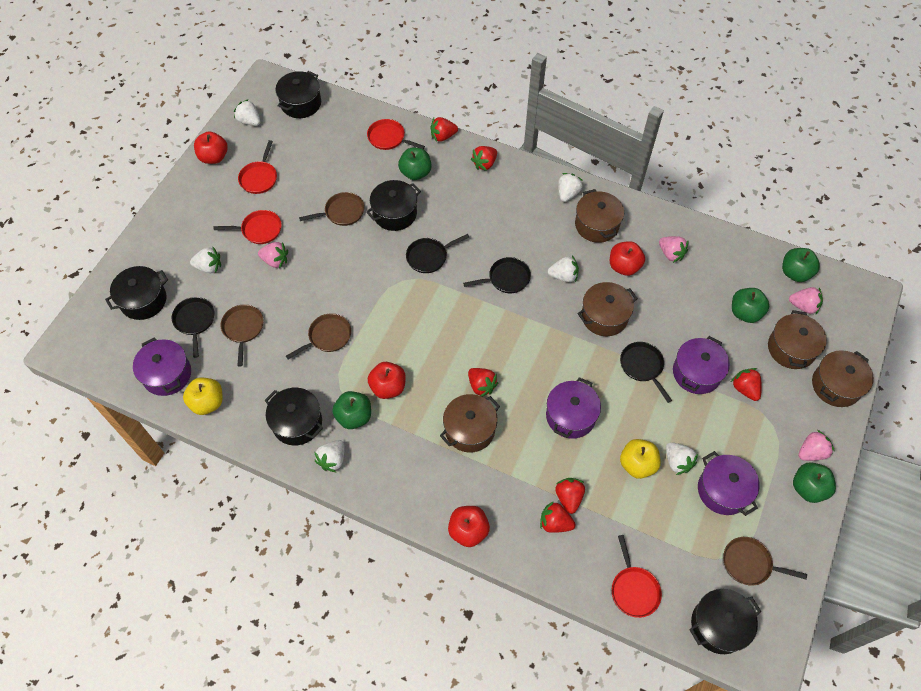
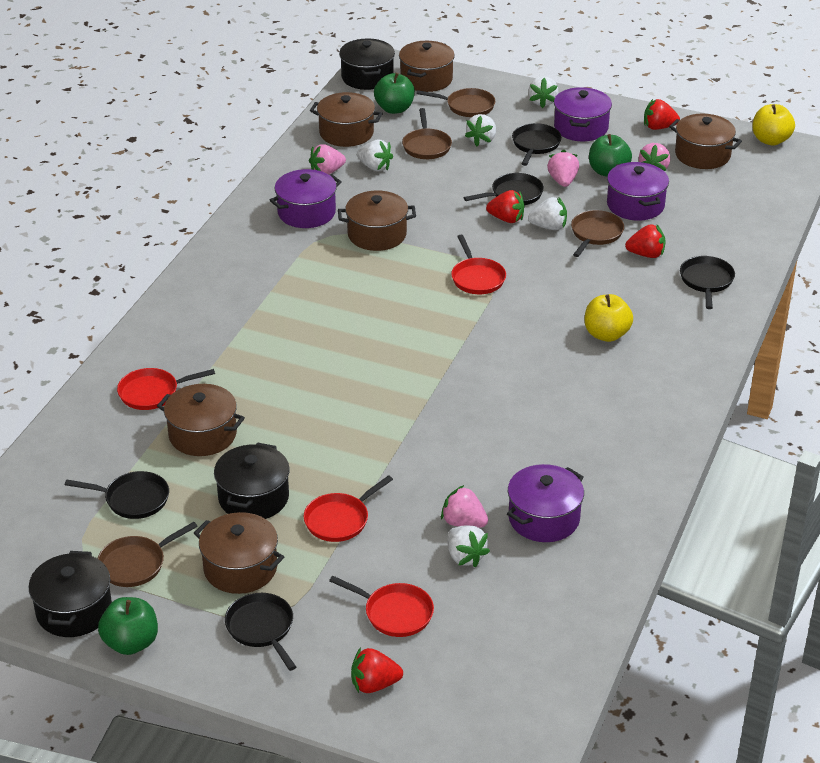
black pan: 4 -> 5
black pot: 5 -> 3
brown pot: 5 -> 6
green apple: 5 -> 3
red apple: 4 -> 0
red strawberry: 6 -> 4
white strawberry: 6 -> 5

